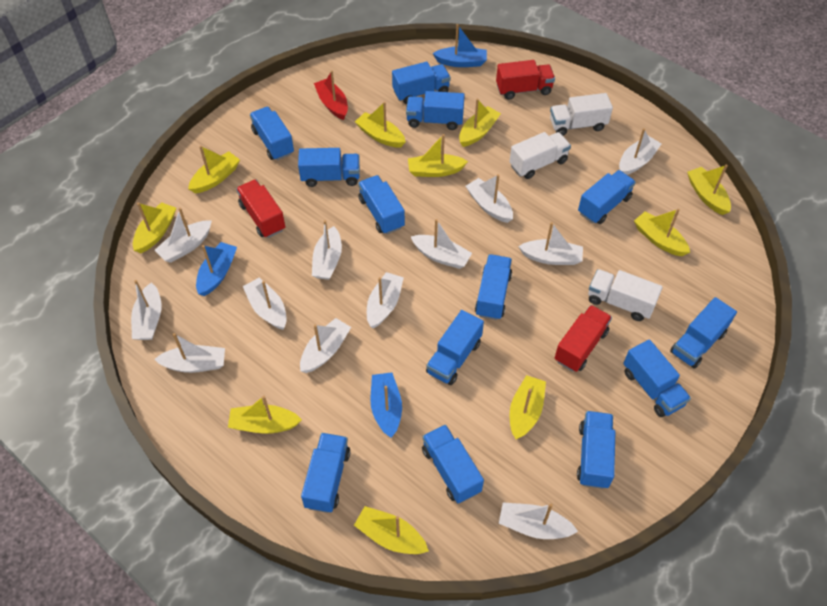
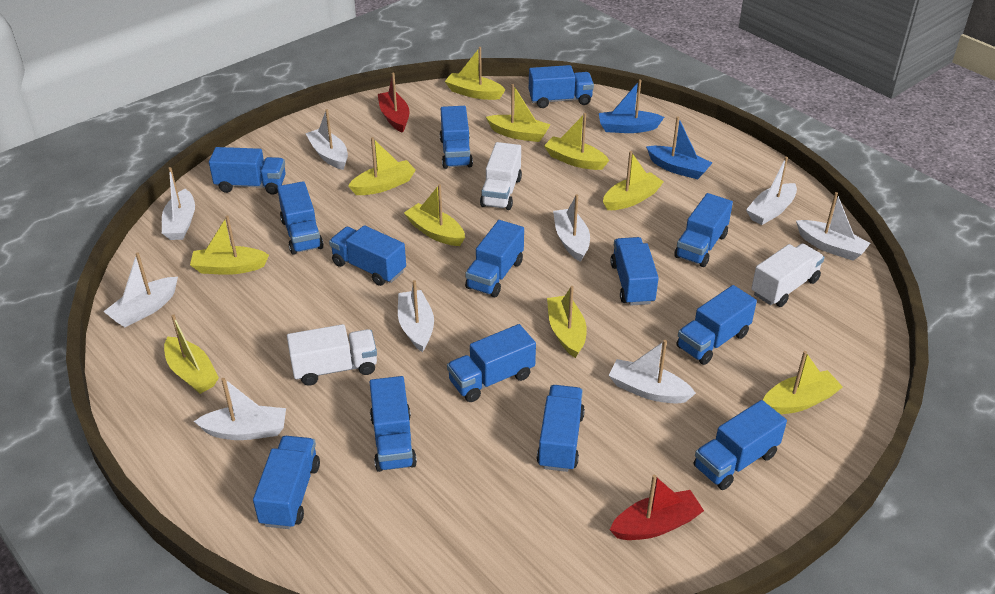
blue boat: 3 -> 2
blue truck: 13 -> 14
red boat: 1 -> 2
red truck: 3 -> 0
white boat: 12 -> 9

